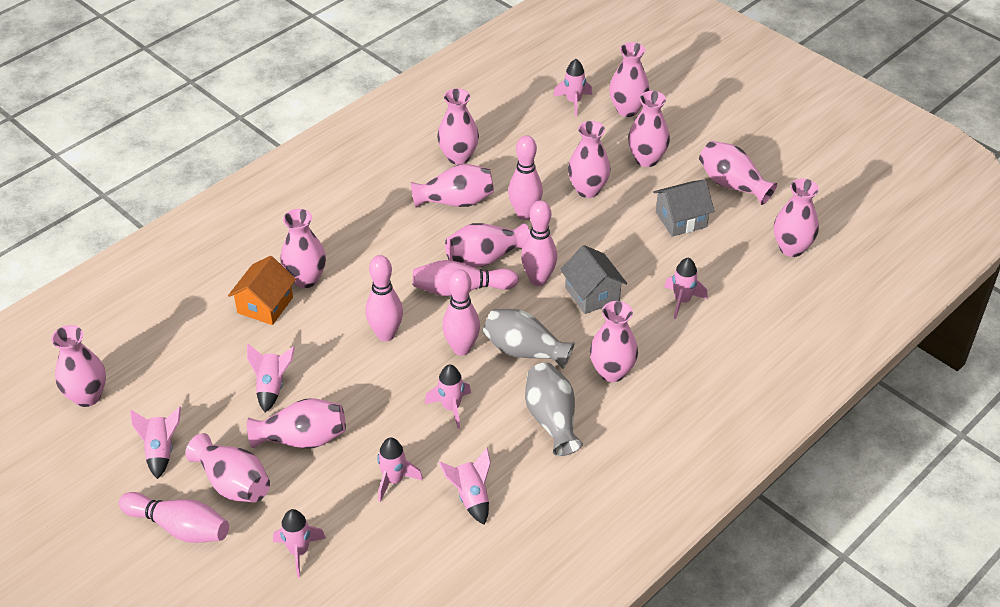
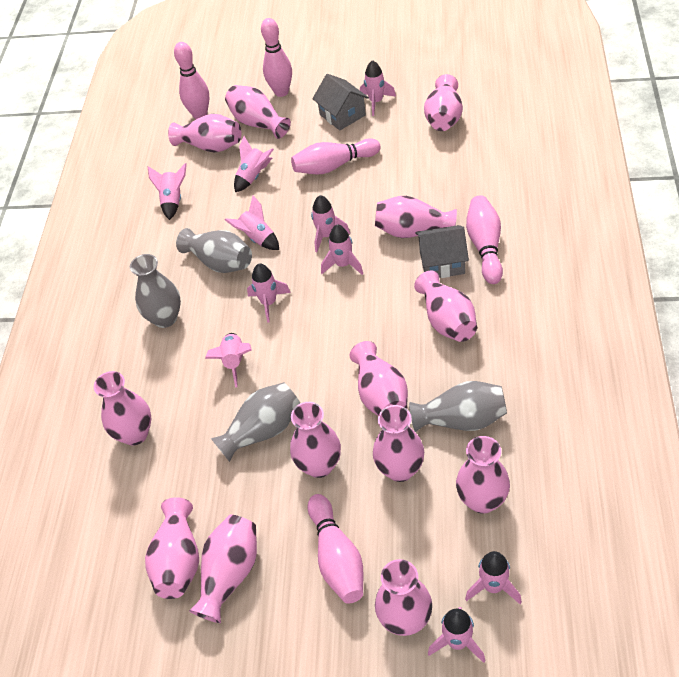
grey vase: 2 -> 4
orange house: 1 -> 0
pink bowling pin: 6 -> 5
pink rocket: 8 -> 10

